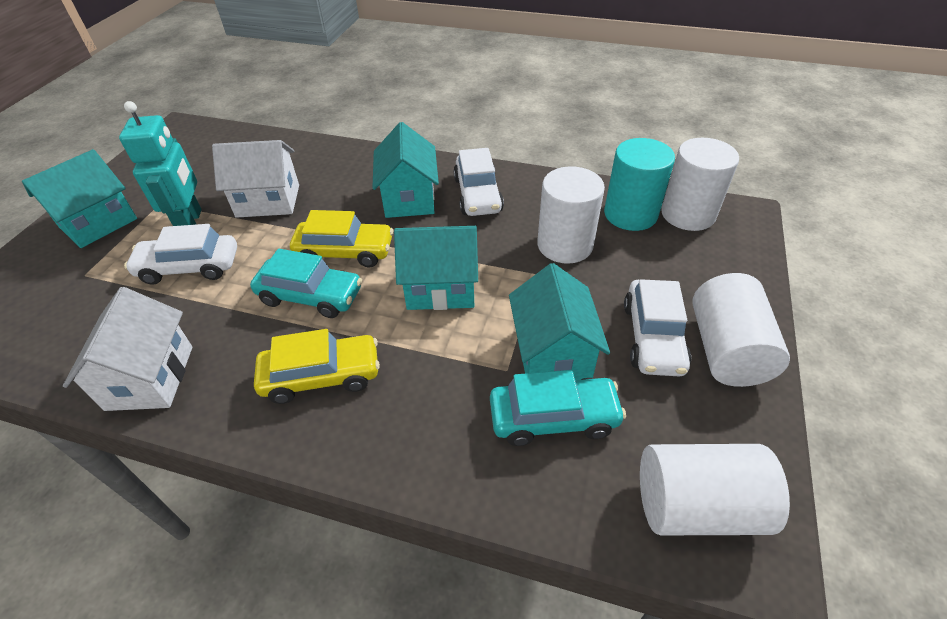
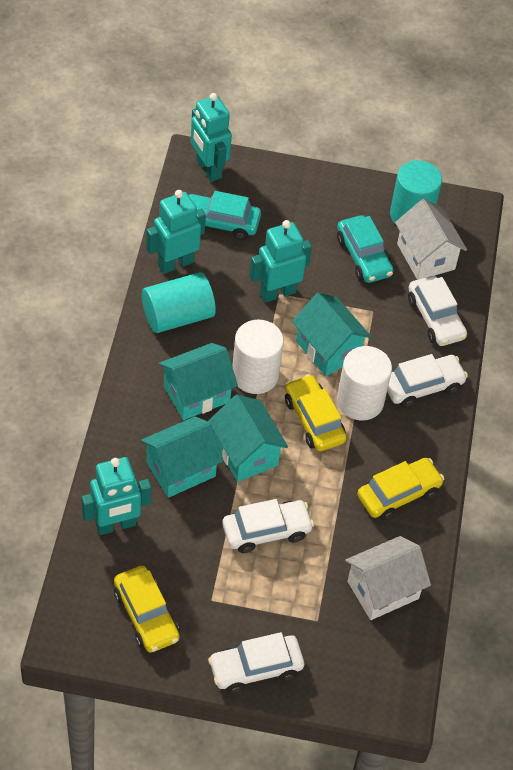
turquoise cylinder: 1 -> 2
turquoise robot: 1 -> 4
white car: 3 -> 4
white cylinder: 4 -> 2
yellow car: 2 -> 3

